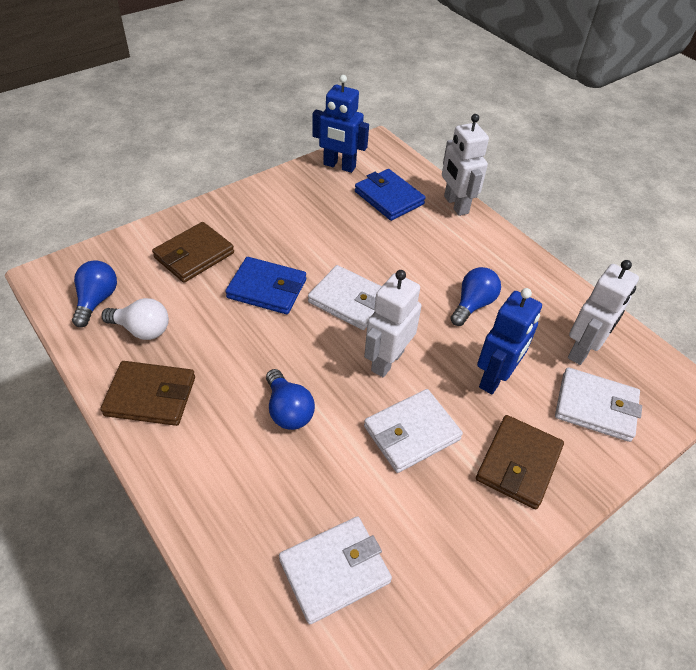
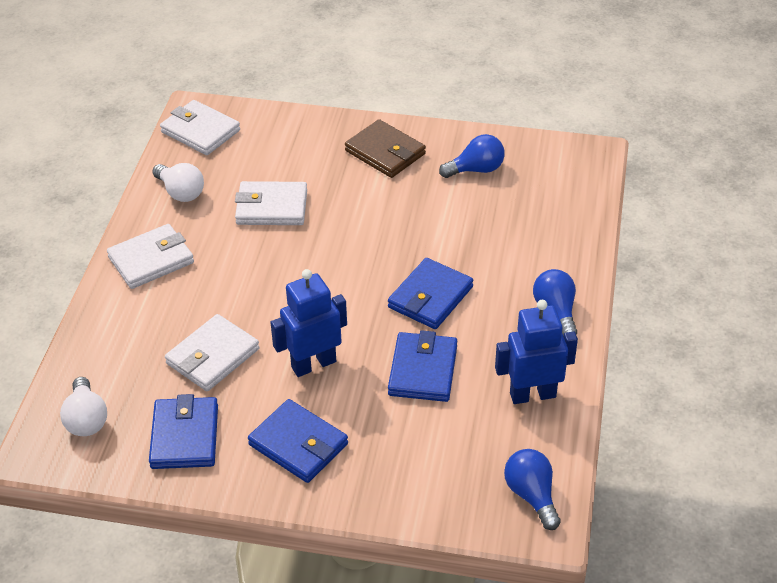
blue wallet: 2 -> 4
brown wallet: 3 -> 1
white light bulb: 1 -> 2
white robot: 3 -> 0

